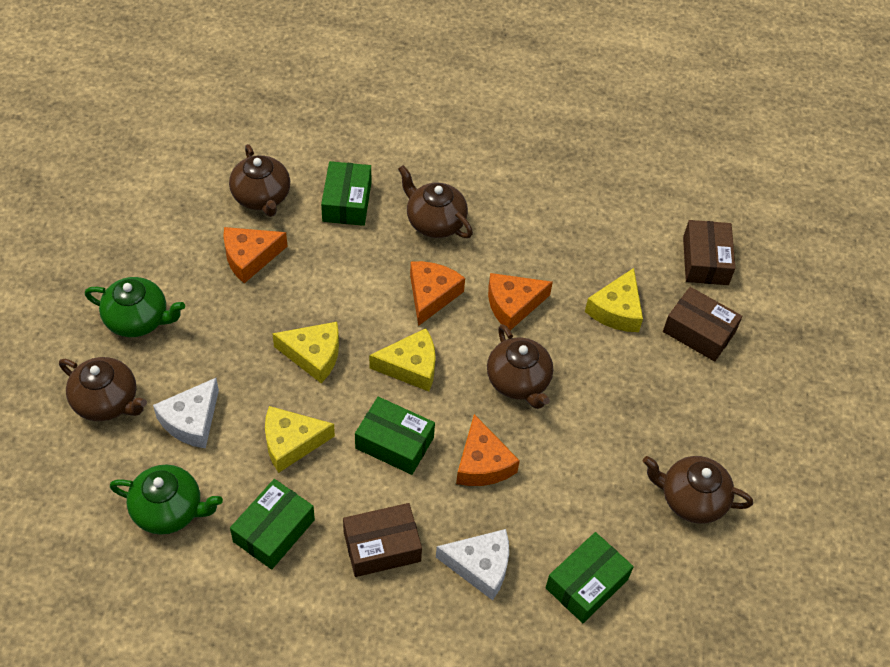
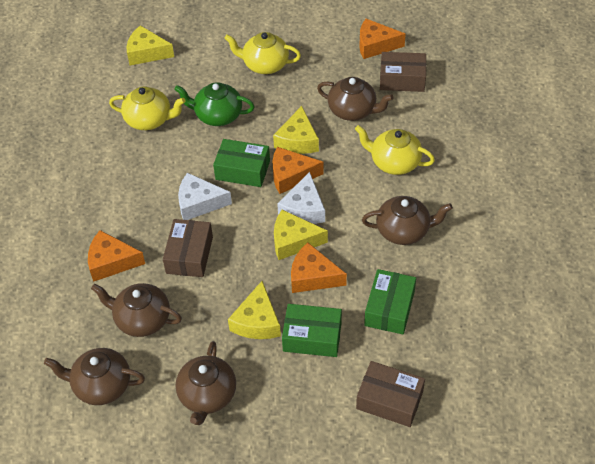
green box: 4 -> 3
green teapot: 2 -> 1
yellow teapot: 0 -> 3

